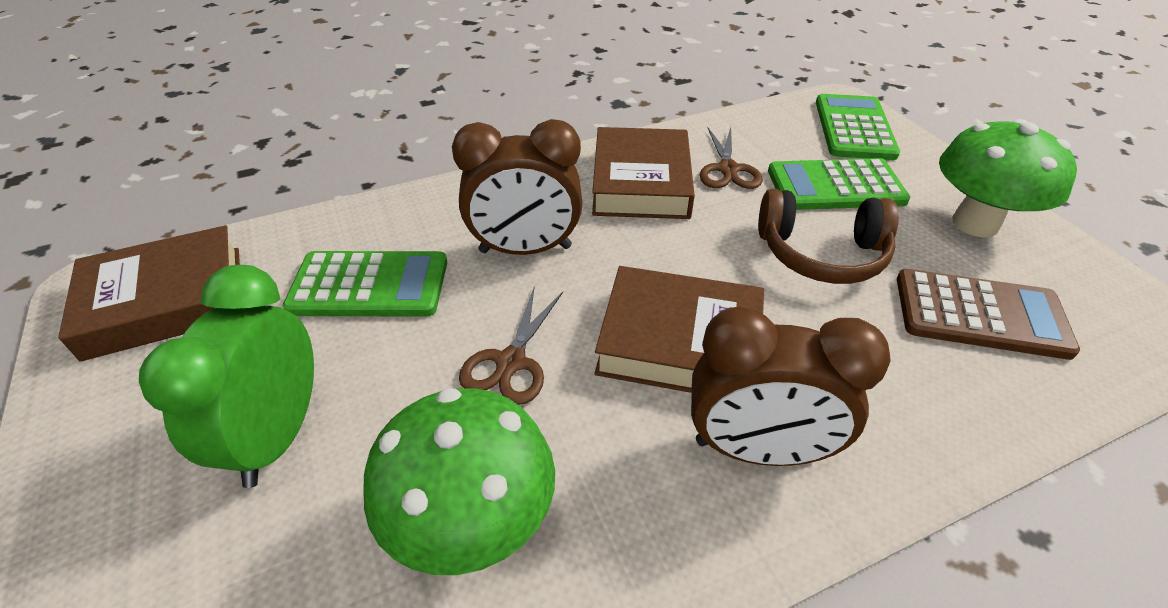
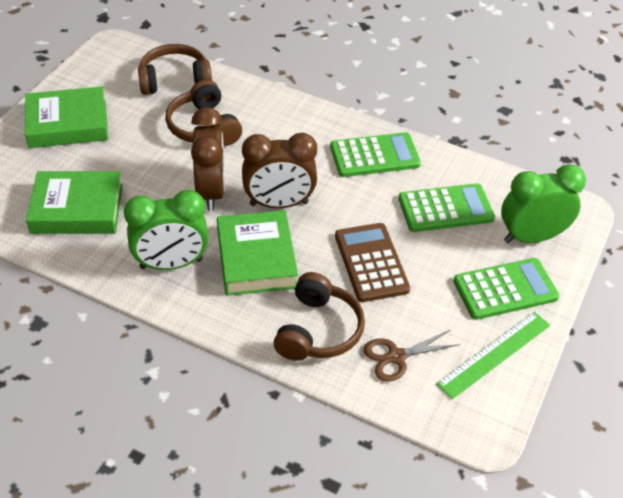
brown book: 3 -> 0
brown headphones: 1 -> 3
brown scissors: 2 -> 1
green book: 0 -> 3
green clock: 1 -> 2
green mushroom: 2 -> 0
green ruler: 0 -> 1

